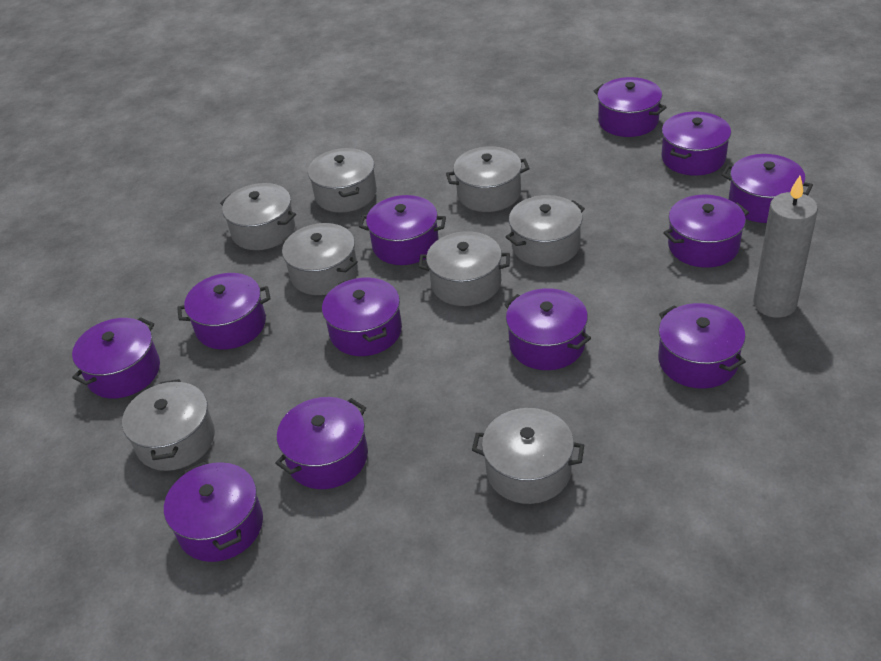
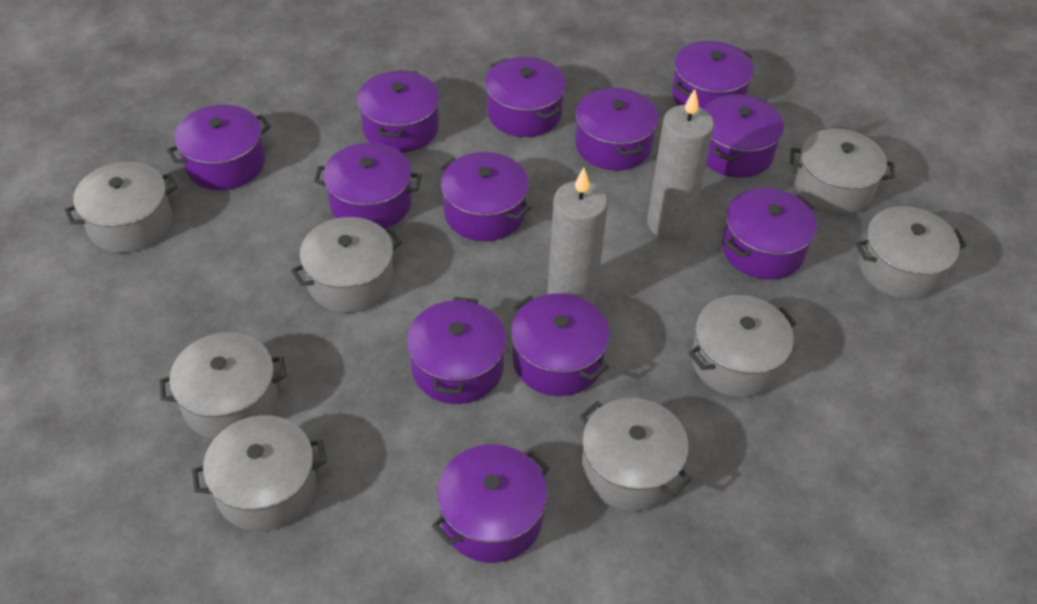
grey candle: 1 -> 2

